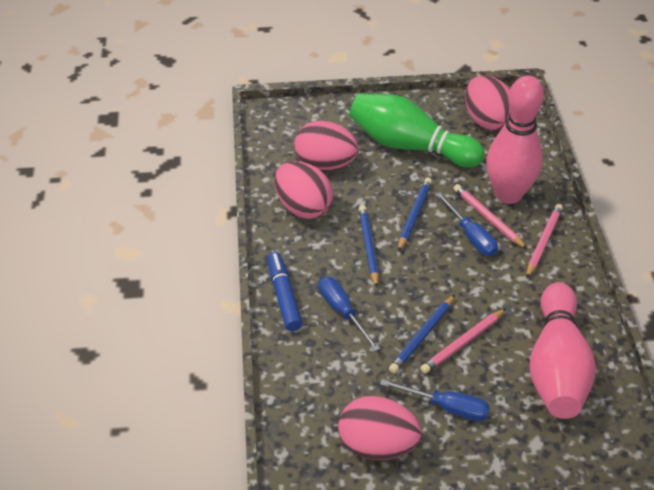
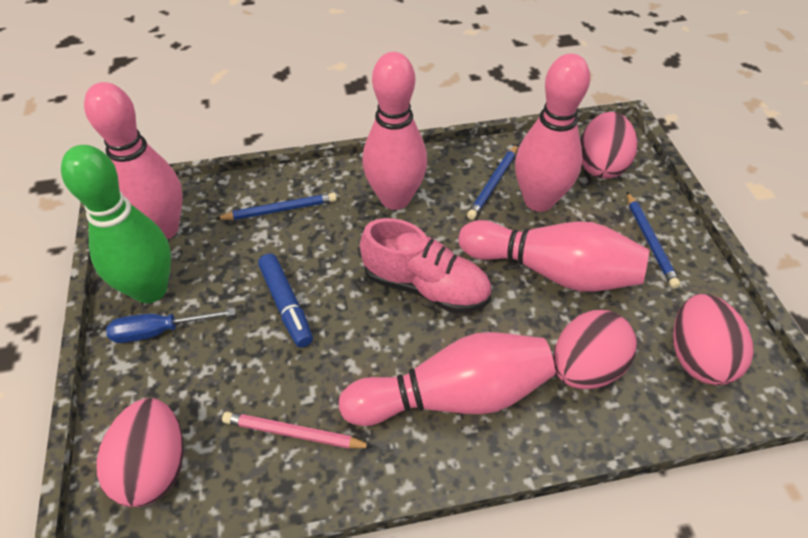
blue screwdriver: 3 -> 1
pink bowling pin: 2 -> 5
pink pencil: 3 -> 1
pink shoe: 0 -> 1

